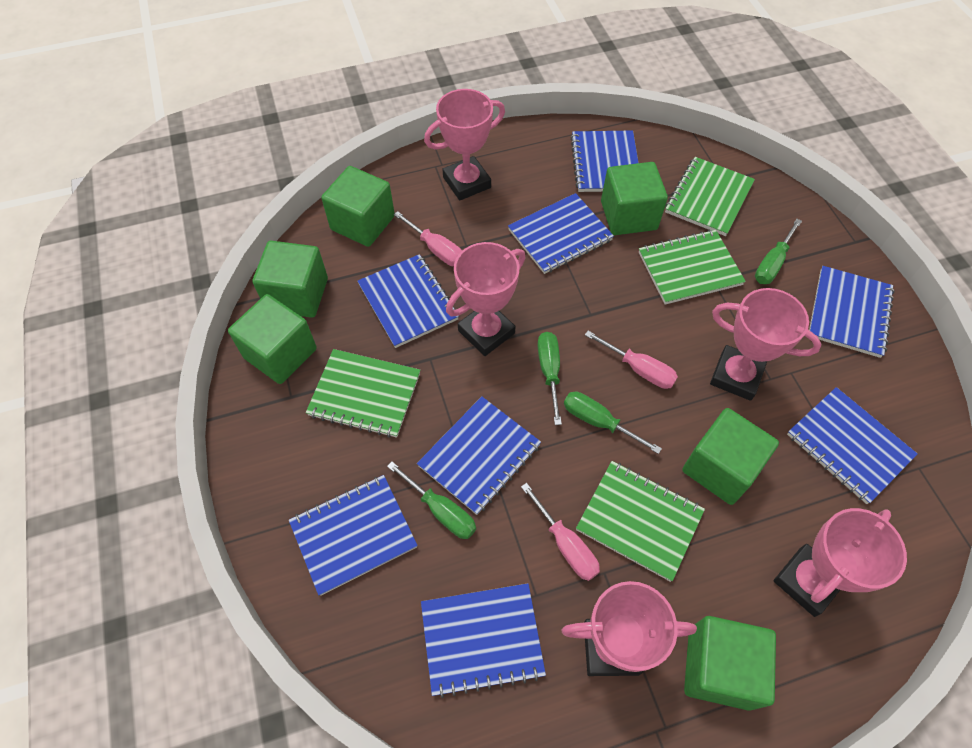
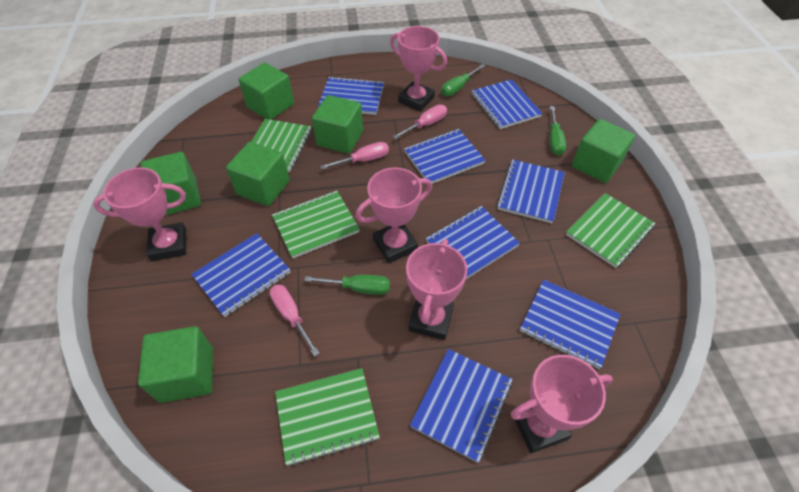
green screwdriver: 4 -> 3

